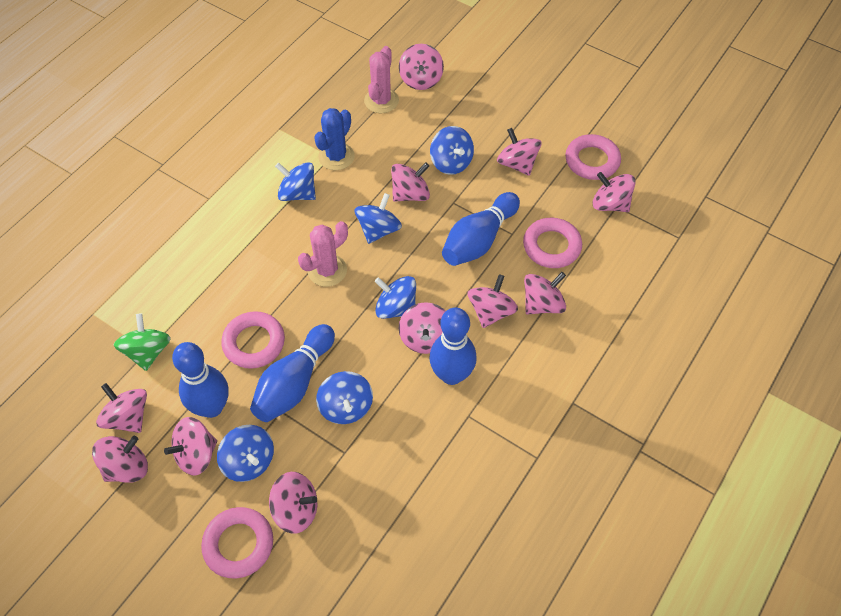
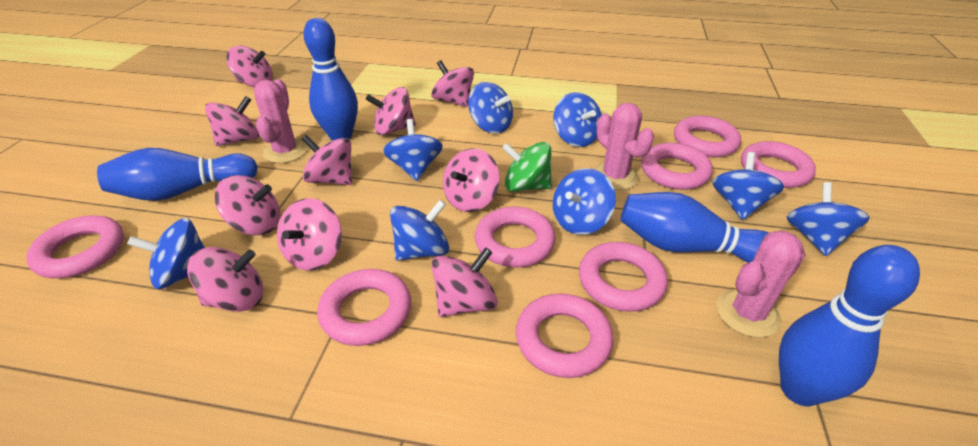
blue cactus: 1 -> 0
blue spinning top: 6 -> 8
pink cactus: 2 -> 3
pink ring: 4 -> 8
pink spinning top: 11 -> 10

